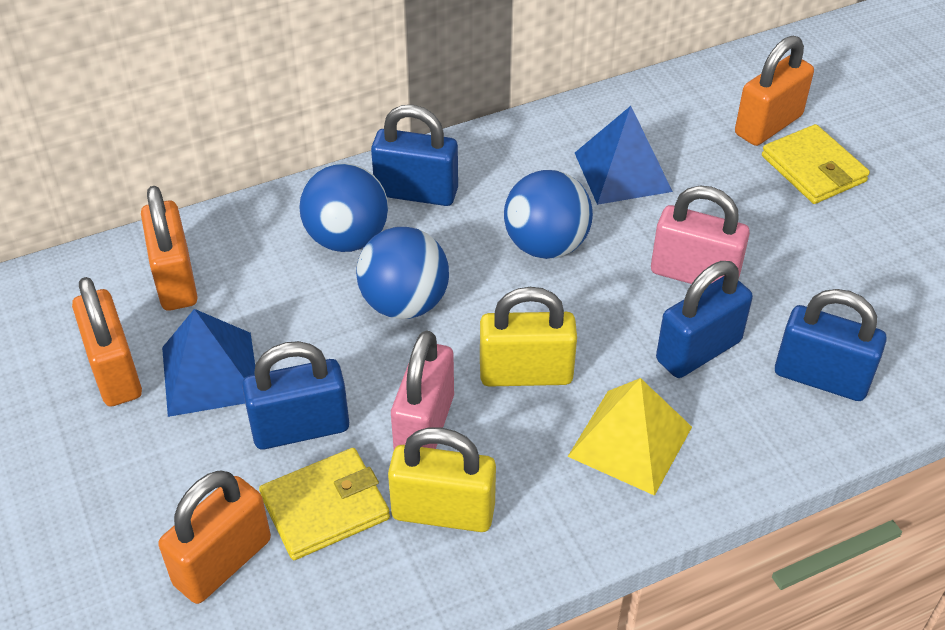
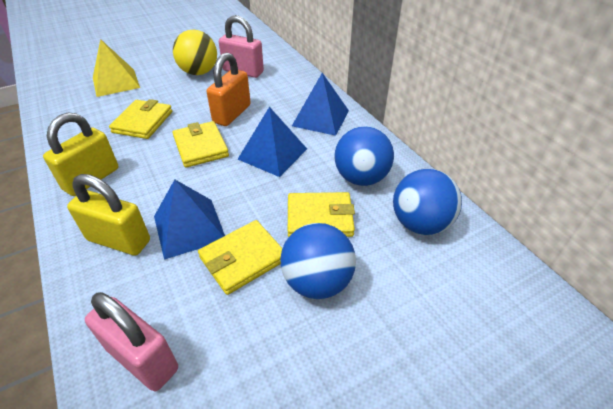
blue padlock: 4 -> 0
blue pyramid: 2 -> 3
orange padlock: 4 -> 1
yellow ball: 0 -> 1
yellow wallet: 2 -> 4

